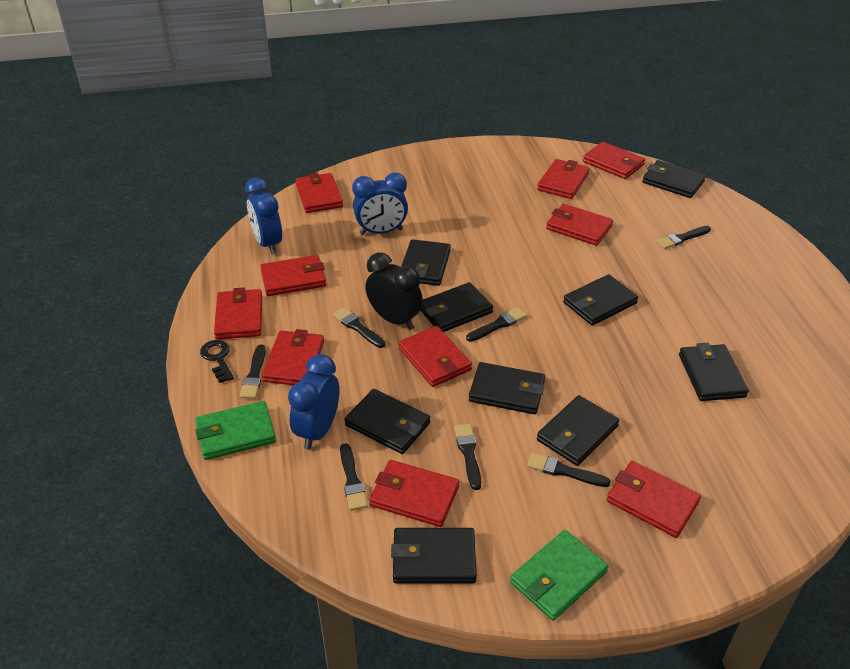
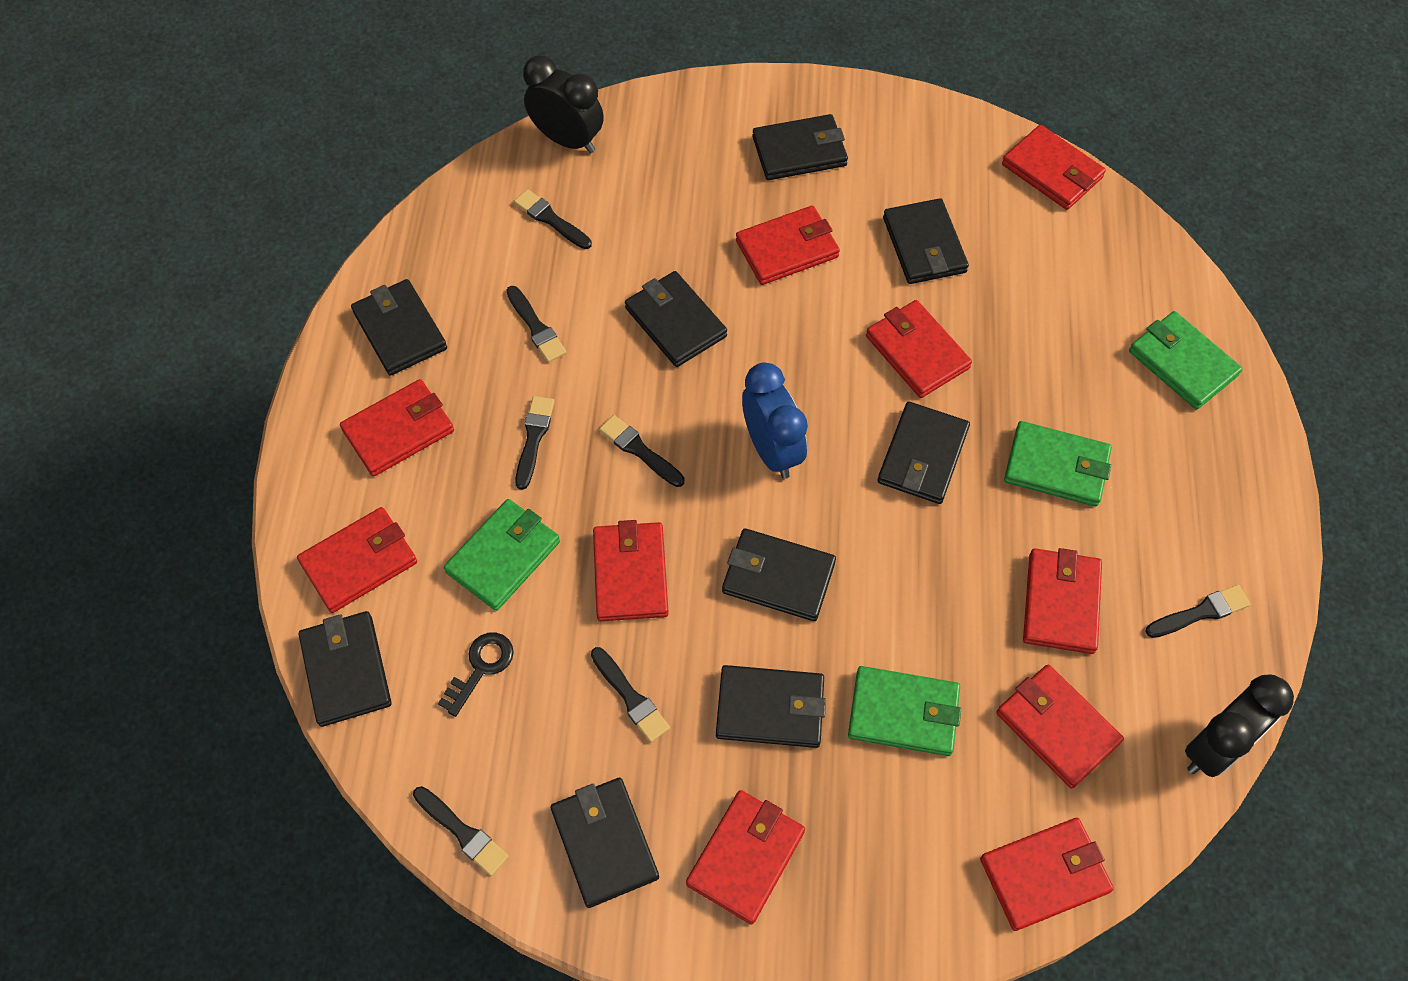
black clock: 1 -> 2
blue clock: 3 -> 1
green wallet: 2 -> 4

